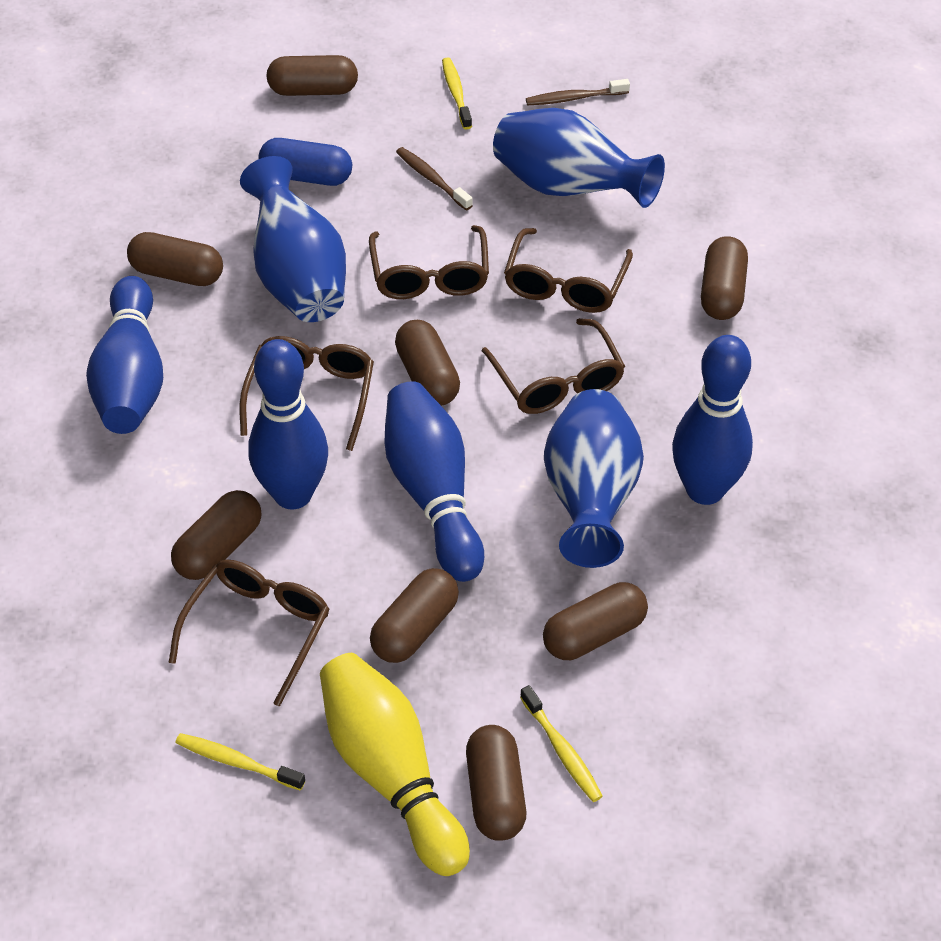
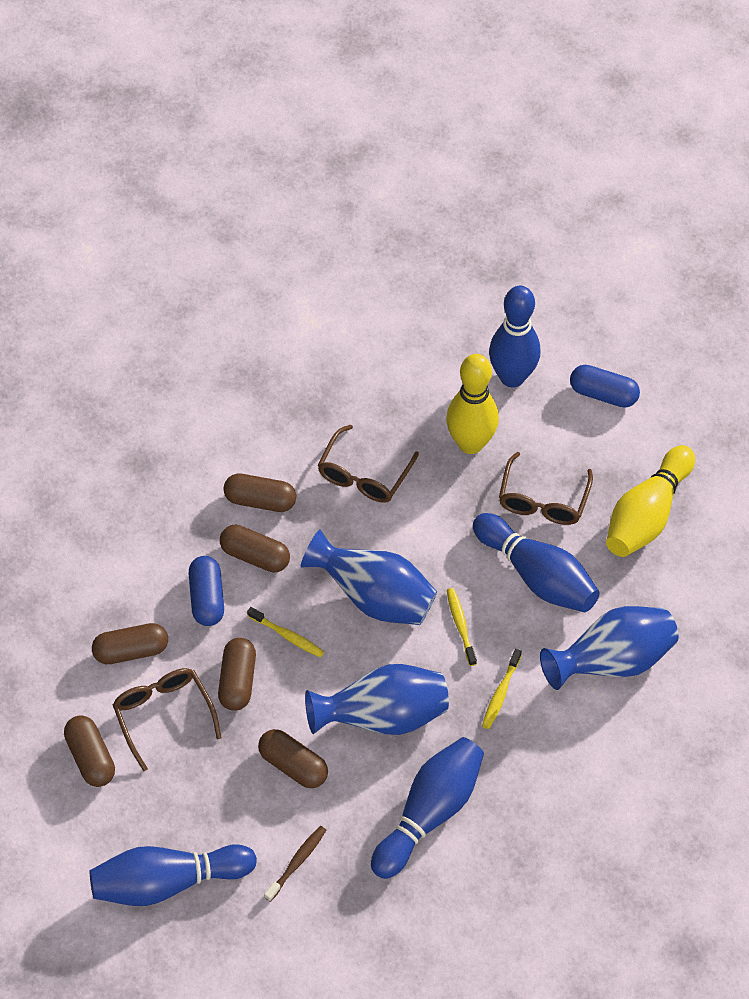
blue capsule: 1 -> 2
brown capsule: 8 -> 6
brown glasses: 5 -> 3
brown toothbrush: 2 -> 1
yellow bowling pin: 1 -> 2

